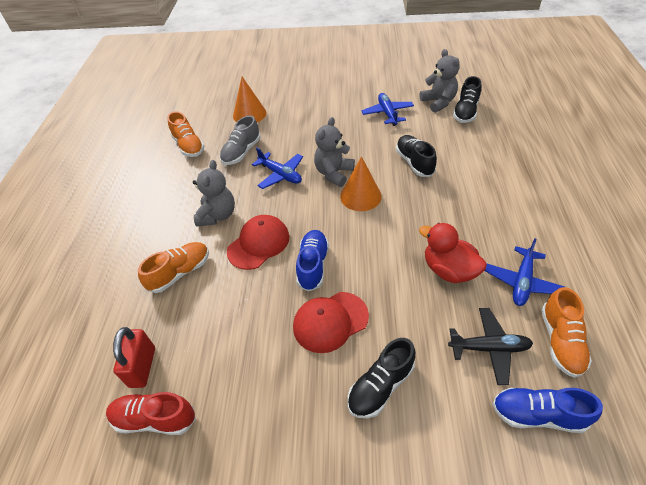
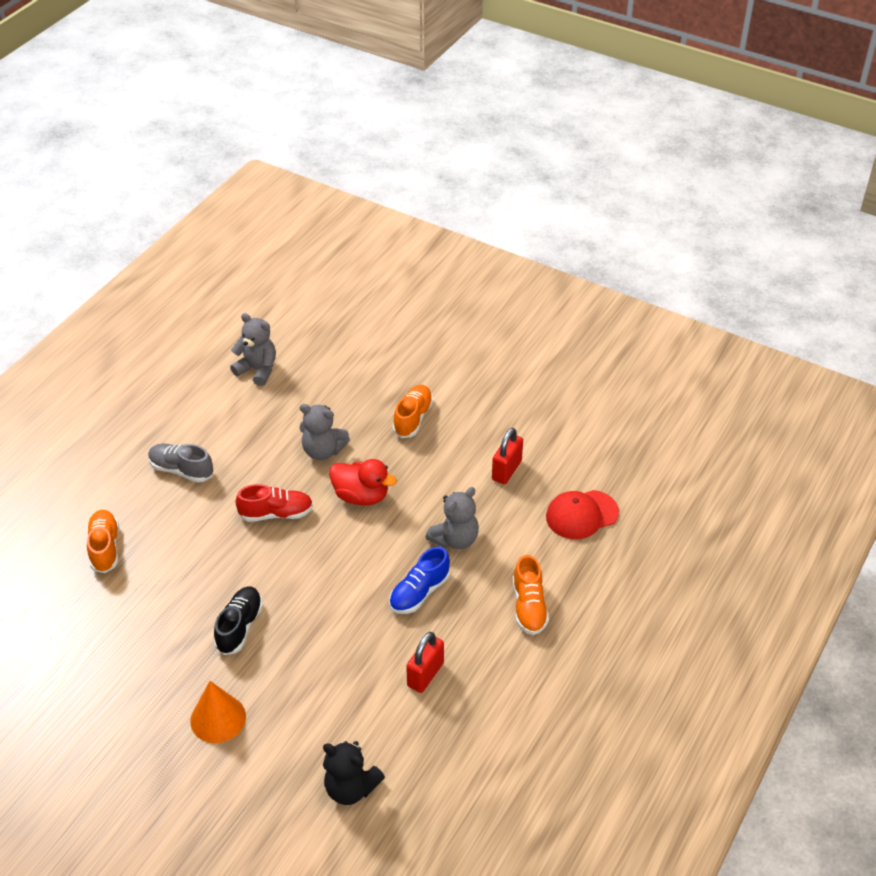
black plane: 1 -> 0
black shoe: 3 -> 1
black teddy bear: 0 -> 1
blue plane: 3 -> 0
blue shoe: 2 -> 1
orange cone: 2 -> 1
red cap: 2 -> 1
red padlock: 1 -> 2

